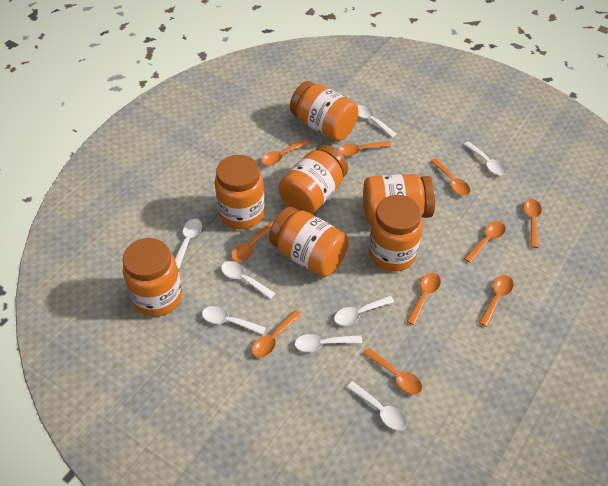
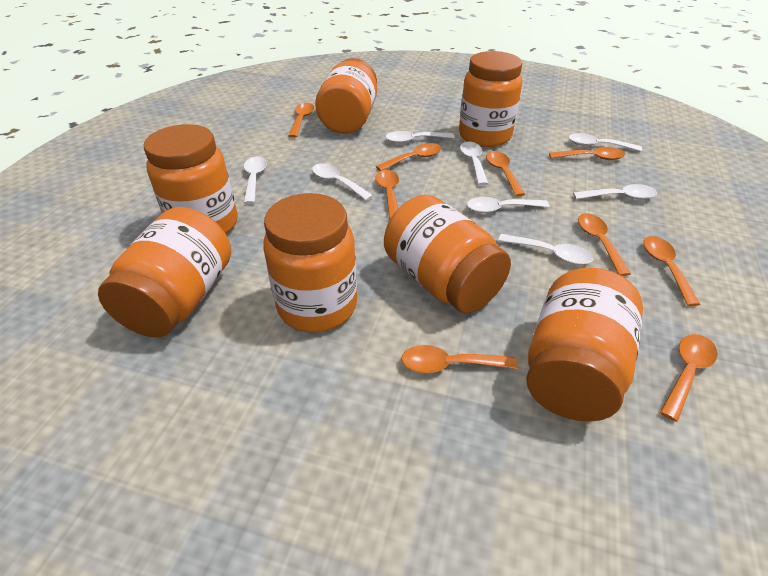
orange spoon: 10 -> 9

